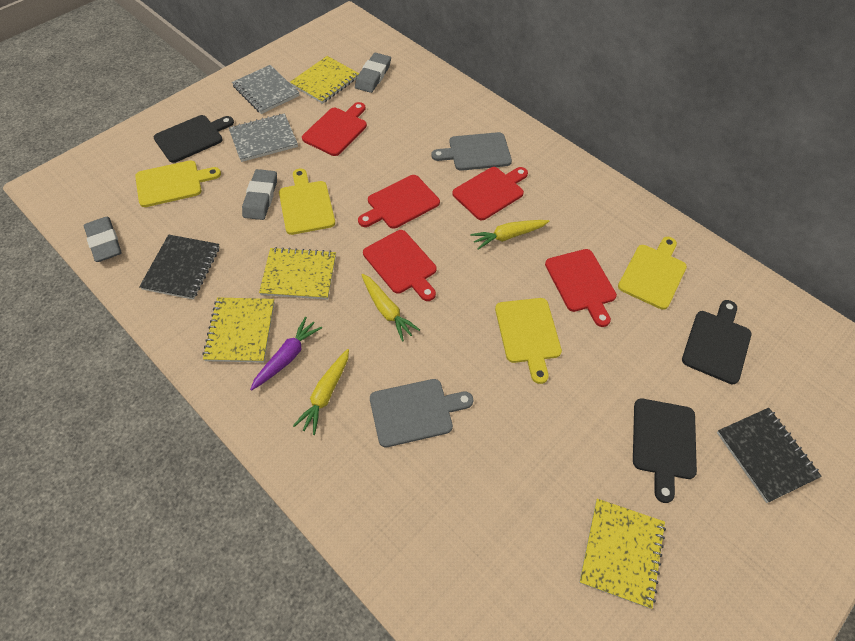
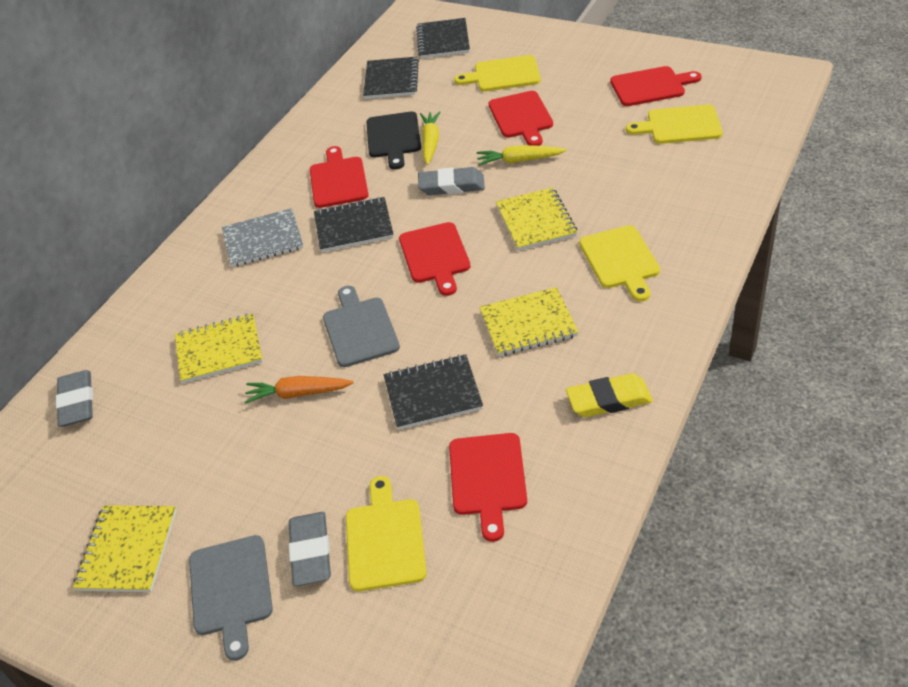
black cutting board: 3 -> 1
black notebook: 2 -> 4
grey notebook: 2 -> 1
orange carrot: 0 -> 1
purple carrot: 1 -> 0
yellow carrot: 3 -> 2
yellow eraser: 0 -> 1

